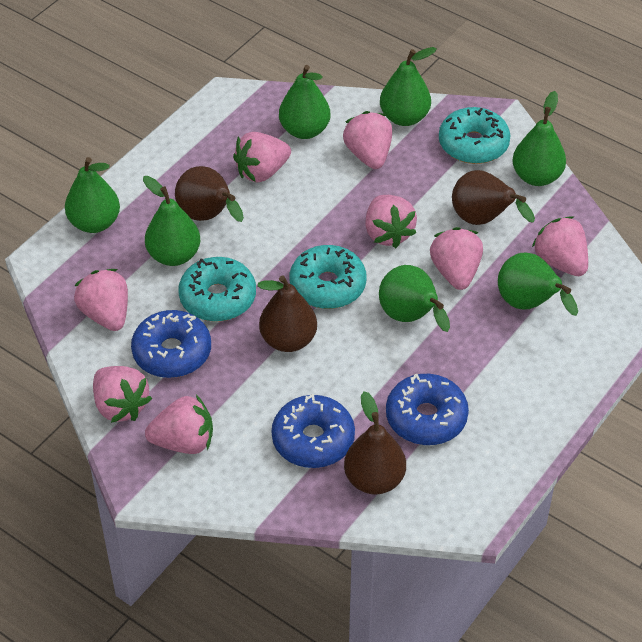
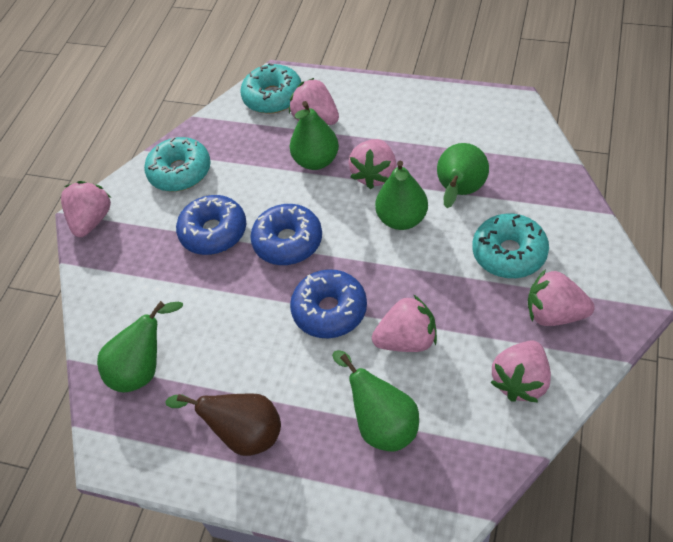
brown pear: 4 -> 1
green pear: 7 -> 5
pink strawberry: 8 -> 6

